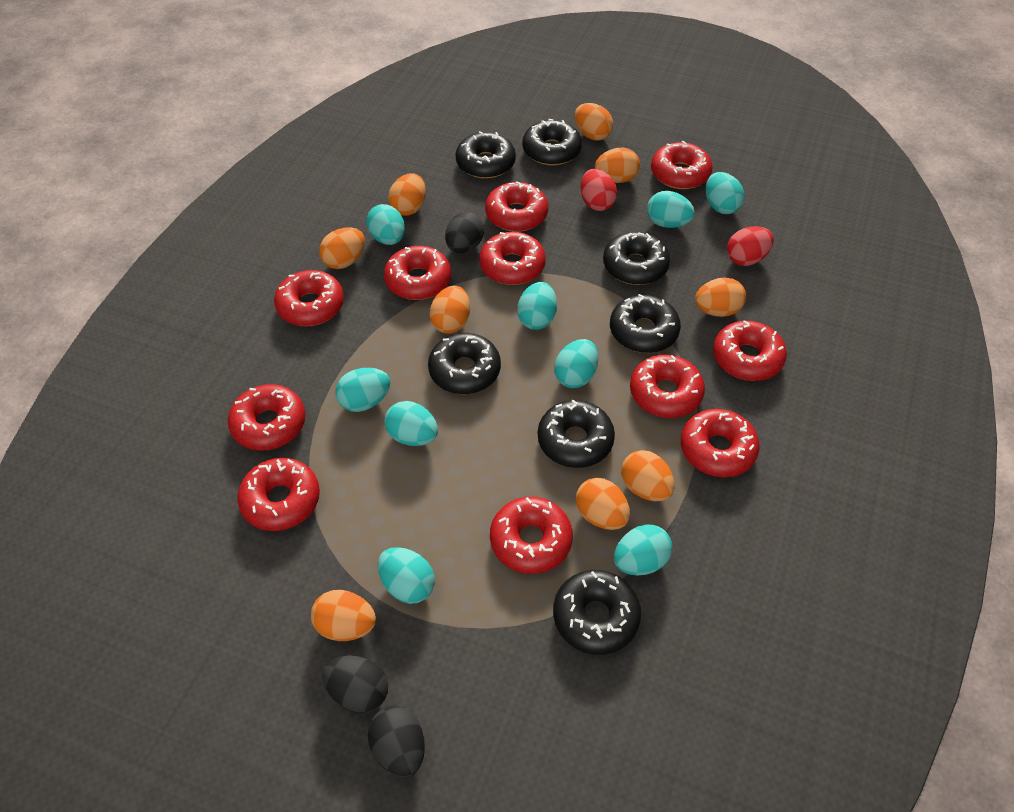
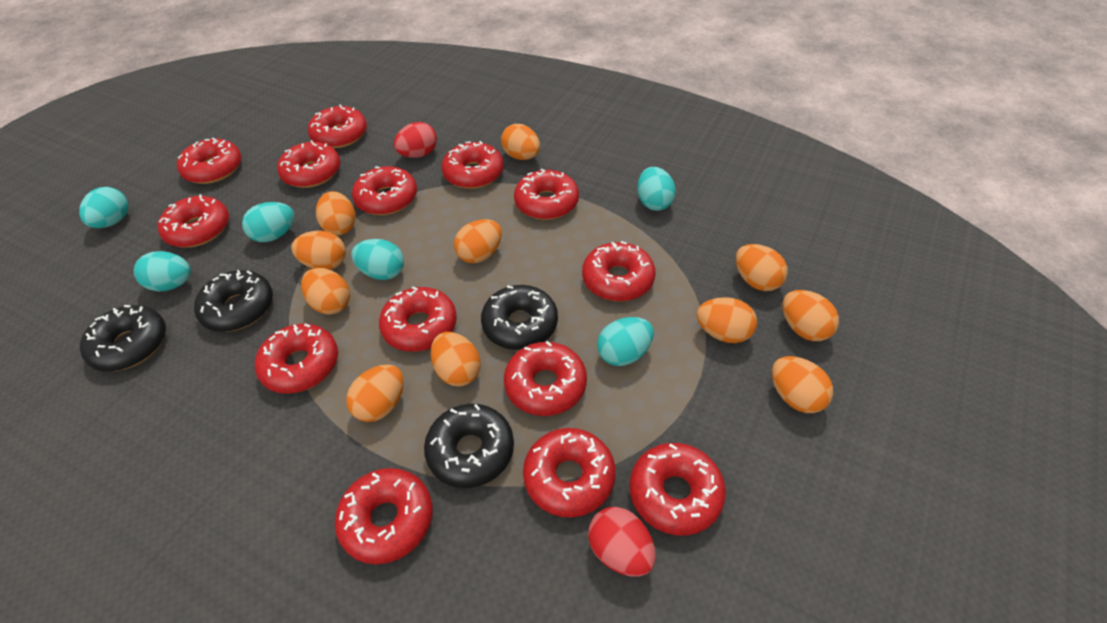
black donut: 7 -> 4
black egg: 3 -> 0
orange egg: 9 -> 11
red donut: 11 -> 14
turquoise egg: 9 -> 6

